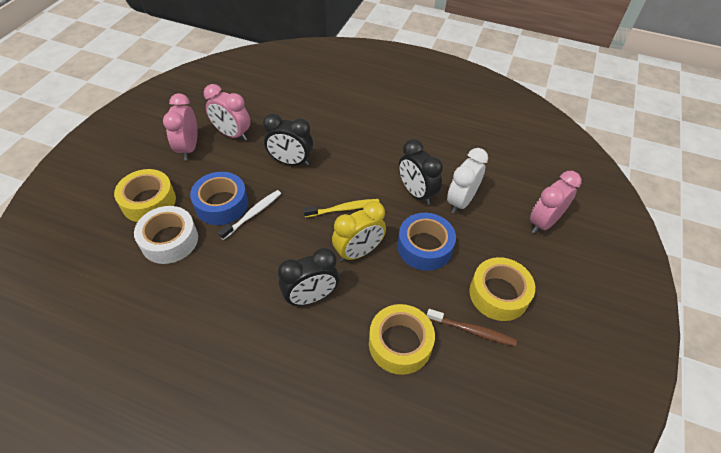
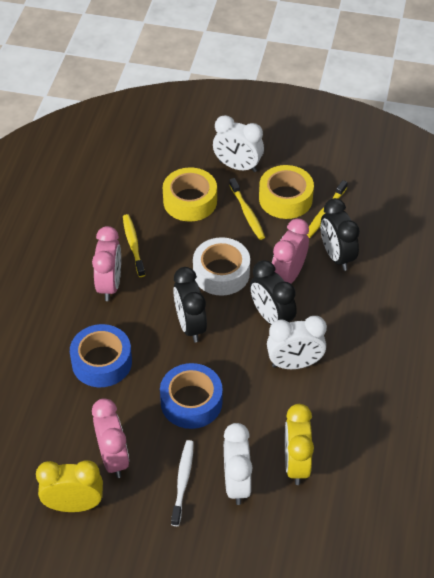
brown toothbrush: 1 -> 0
white clock: 1 -> 3
yellow clock: 1 -> 2
yellow tape: 3 -> 2
yellow toothbrush: 1 -> 3

